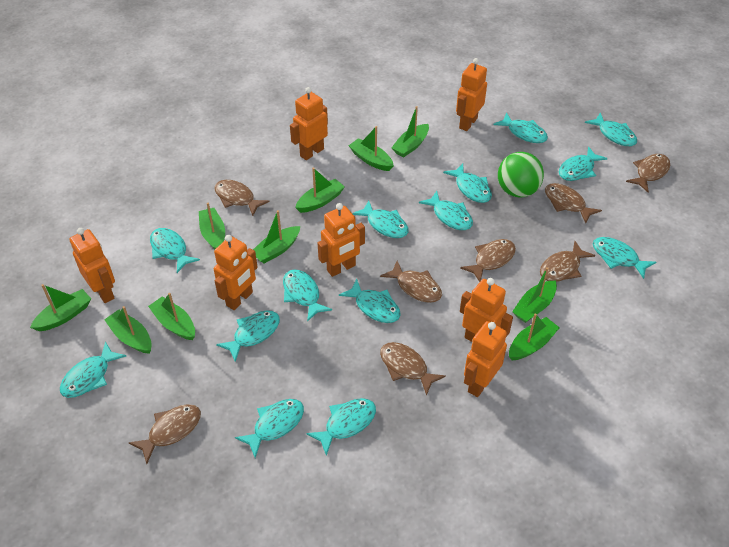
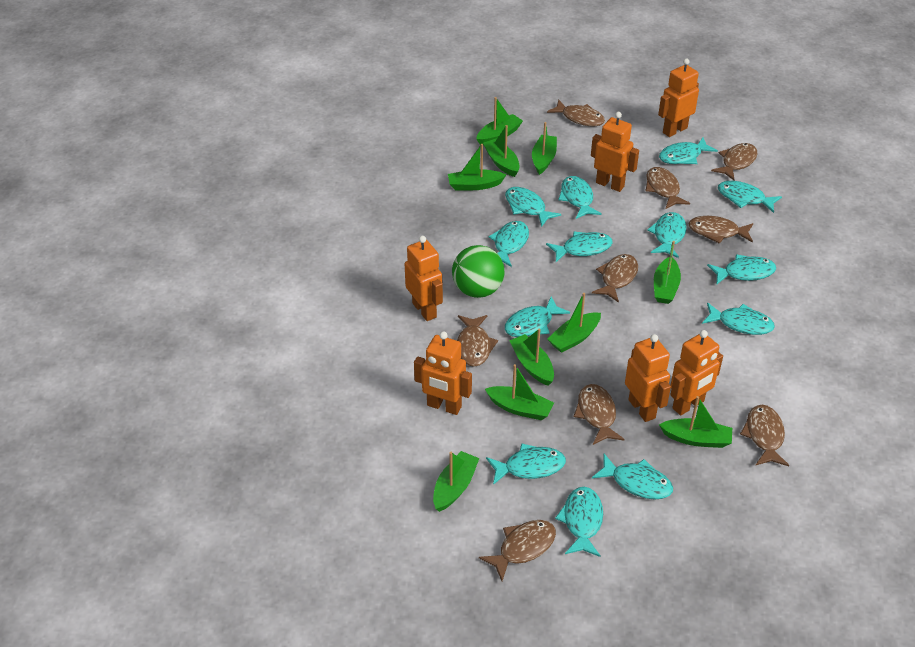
brown fish: 8 -> 9
orange robot: 7 -> 6
turquoise fish: 14 -> 13

